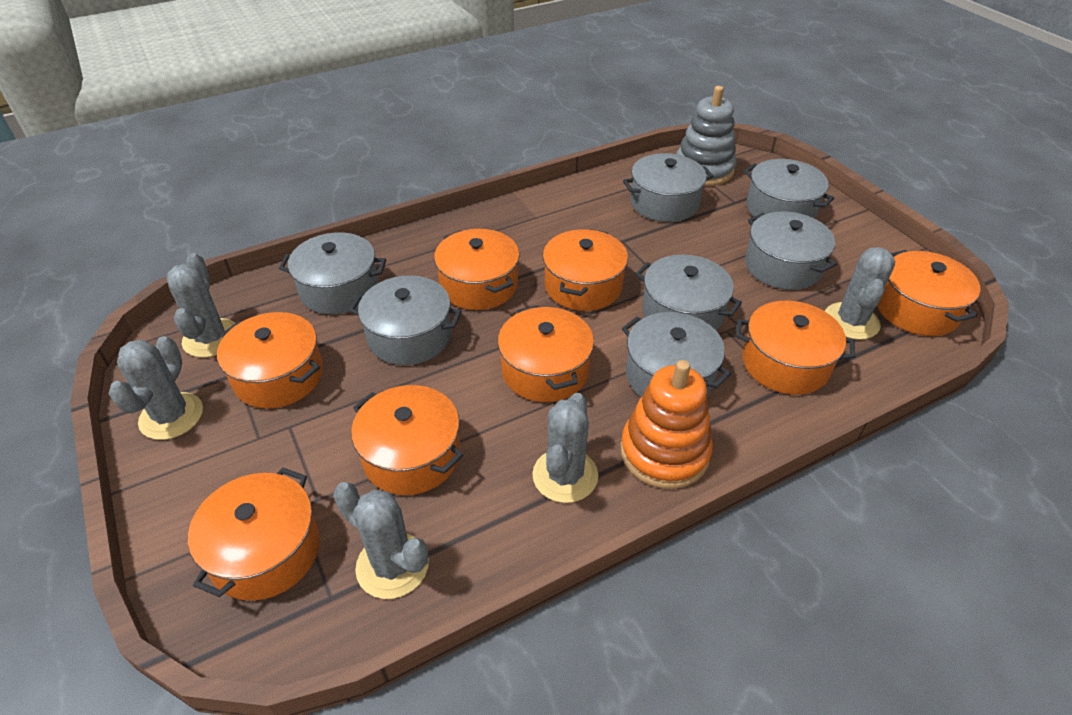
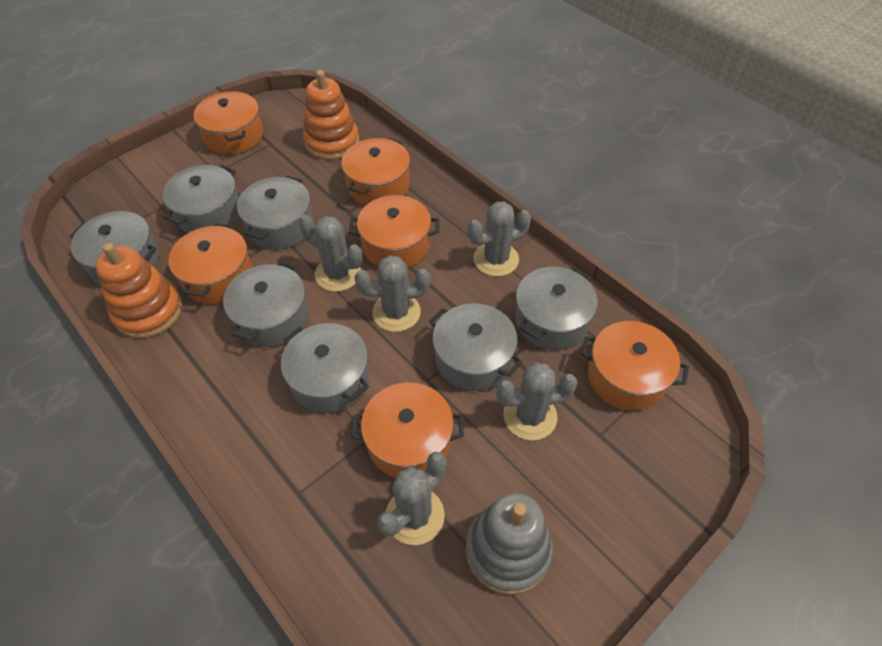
orange pot: 8 -> 6
orange stacking toy: 1 -> 2

